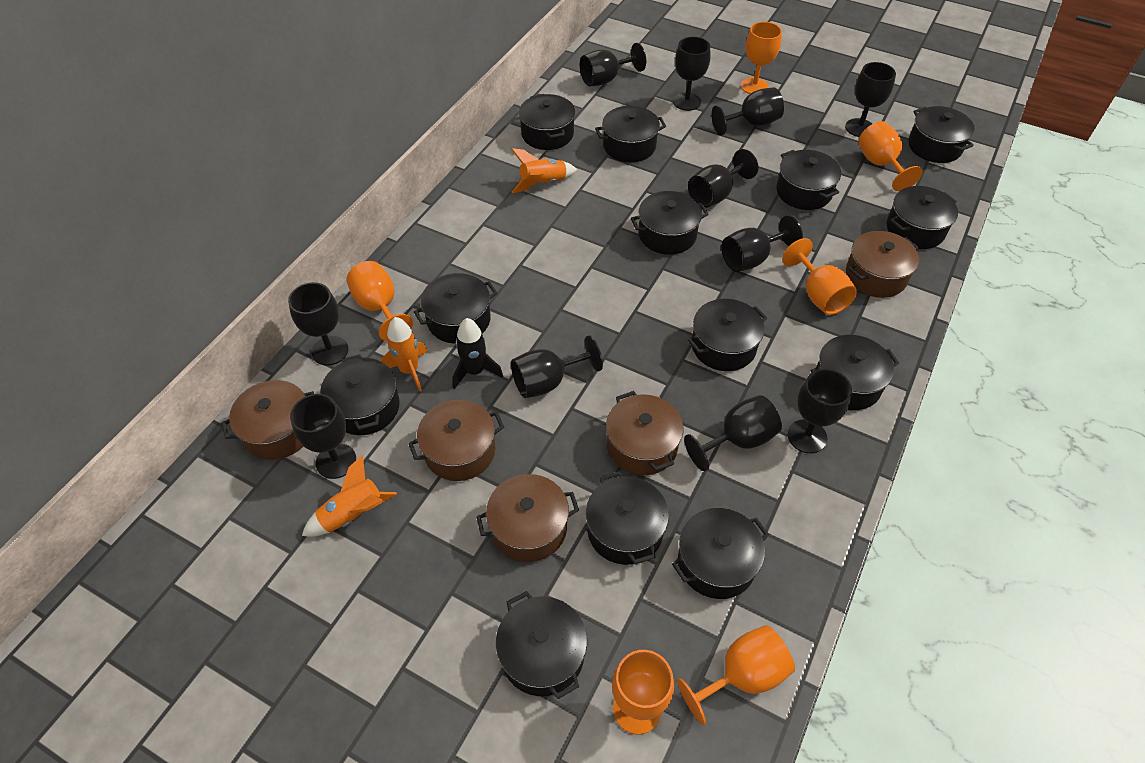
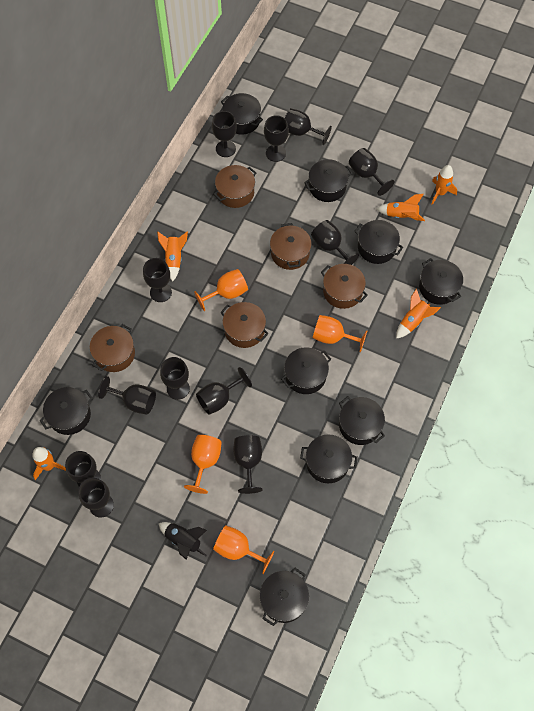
black goblet: 11 -> 12
black pot: 13 -> 9
orange goblet: 6 -> 4
orange rocket: 3 -> 5

